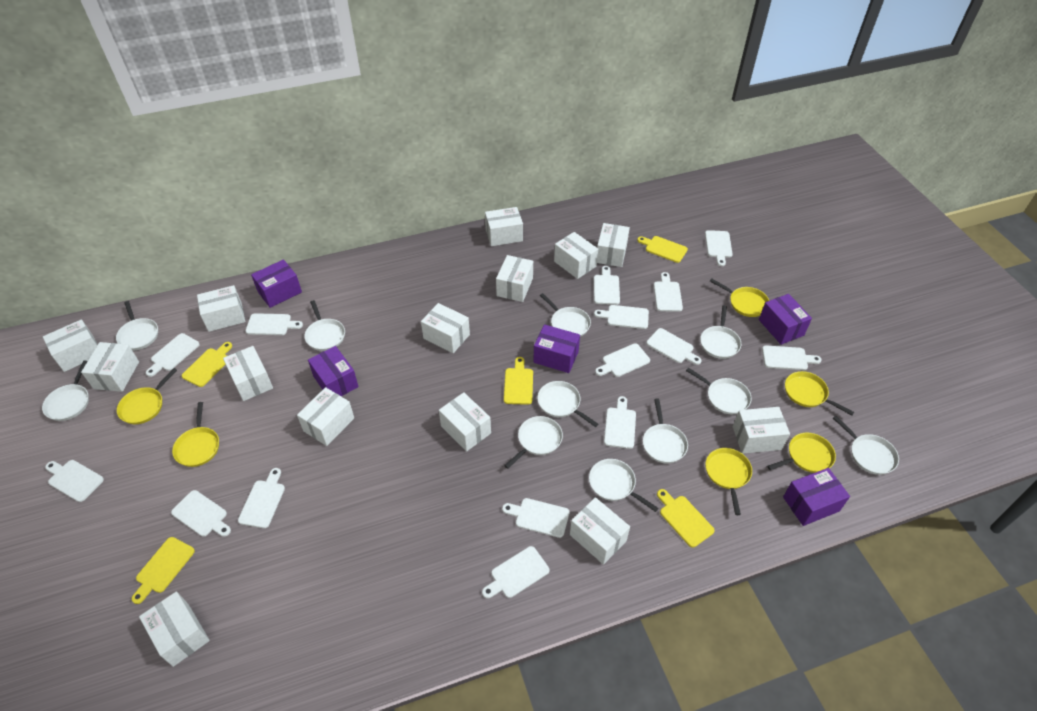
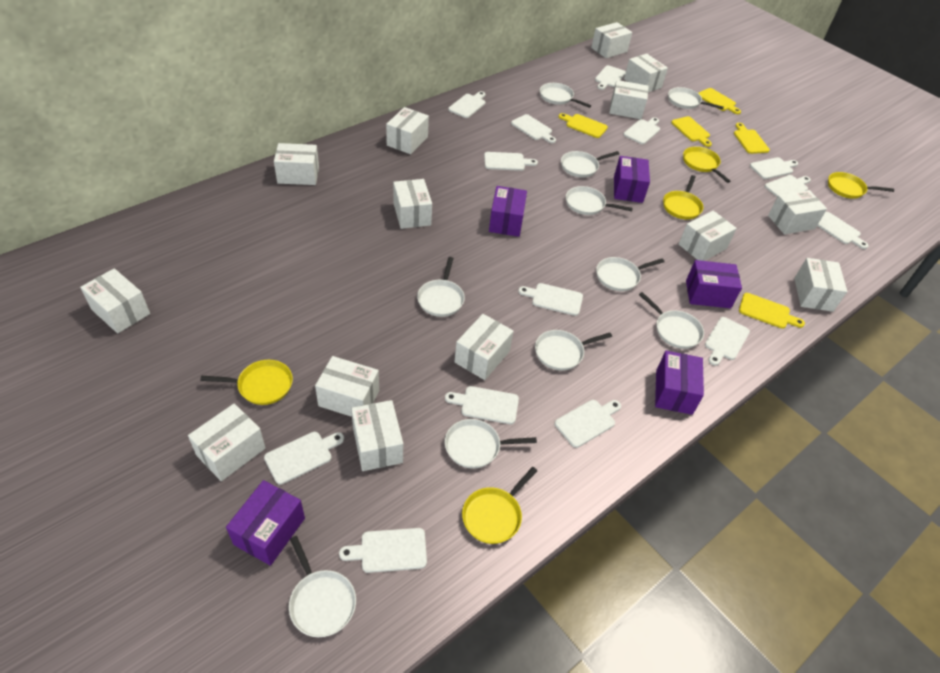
white cutting board: 15 -> 14
white pan: 11 -> 10
yellow pan: 6 -> 5

